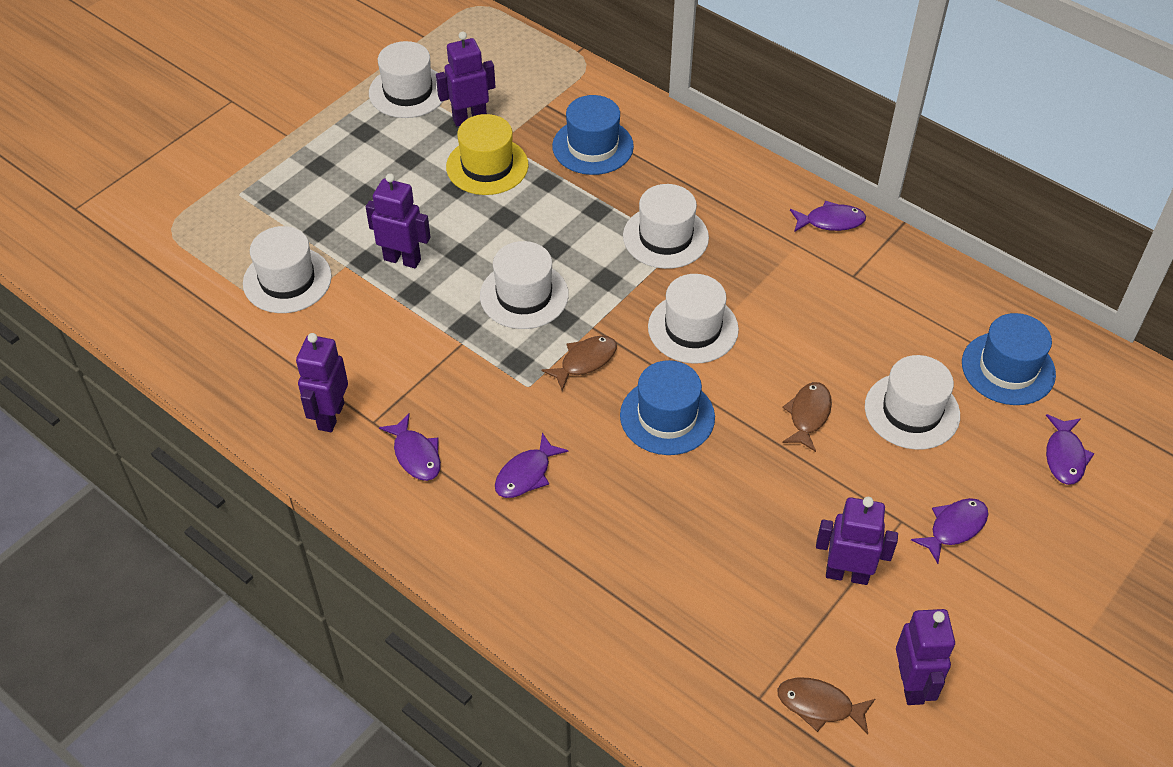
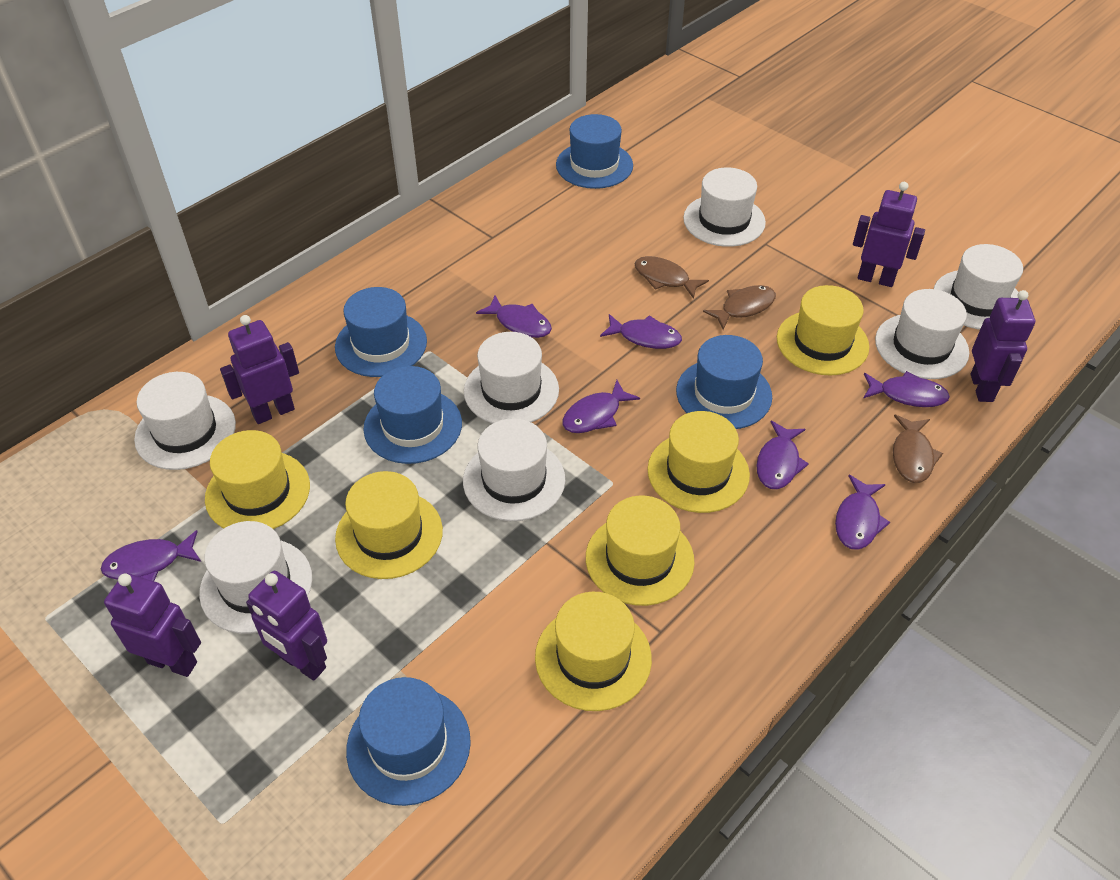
blue hat: 3 -> 5
purple fish: 5 -> 7
white hat: 6 -> 7
yellow hat: 1 -> 6

